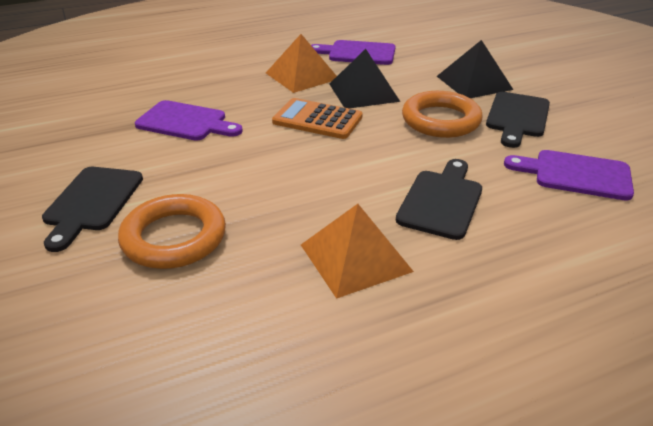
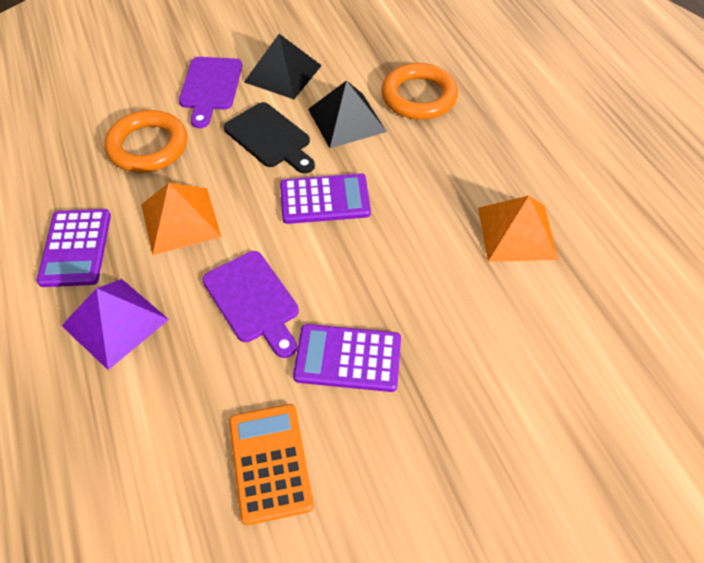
black cutting board: 3 -> 1
purple calculator: 0 -> 3
purple cutting board: 3 -> 2
purple pyramid: 0 -> 1

